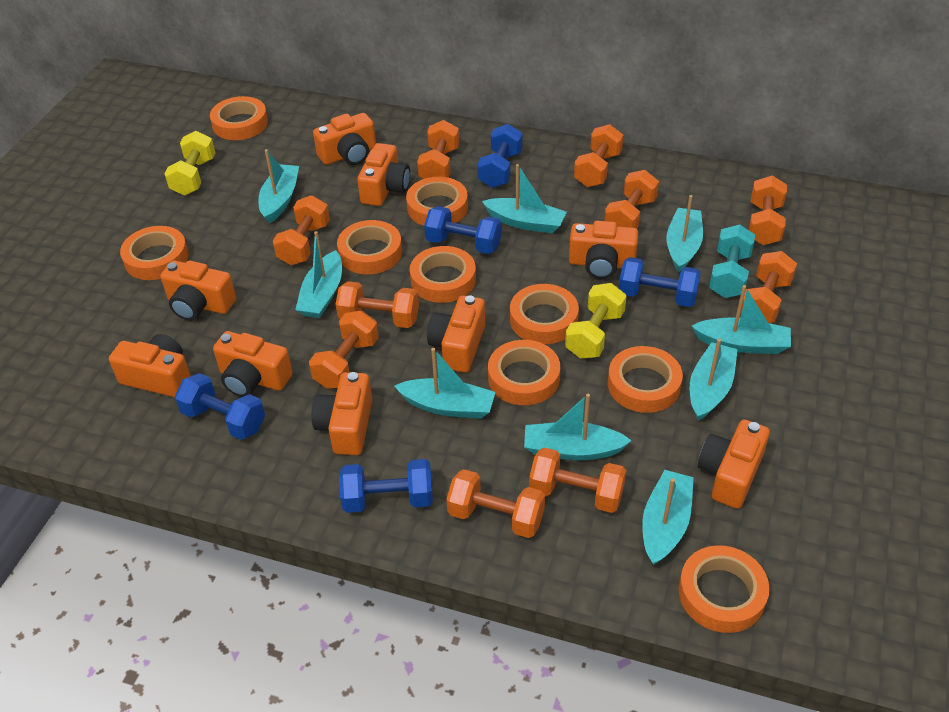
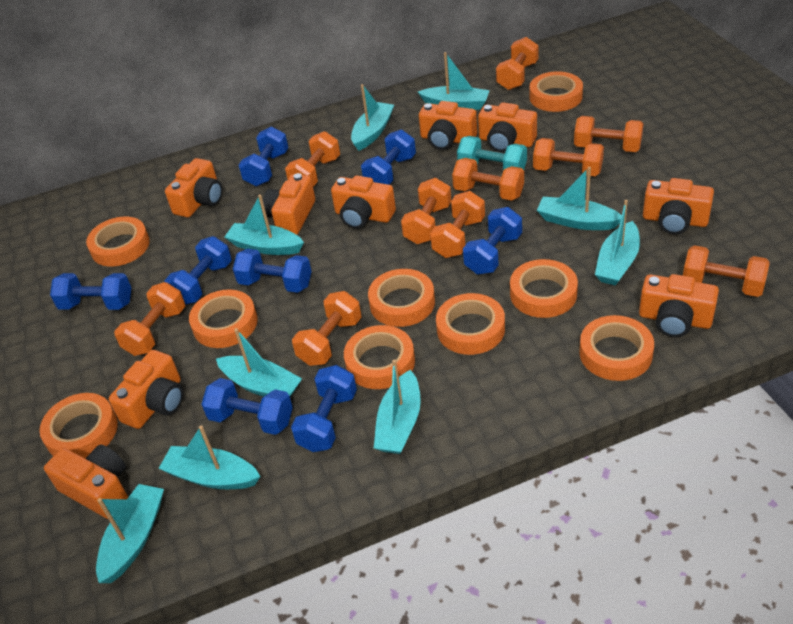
blue dumbbell: 5 -> 8
yellow dumbbell: 2 -> 0

